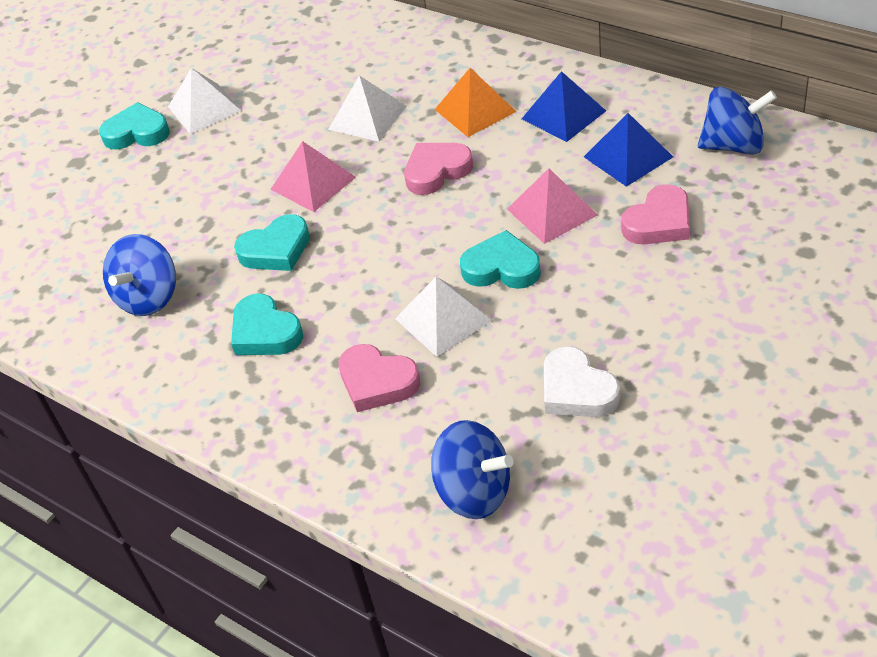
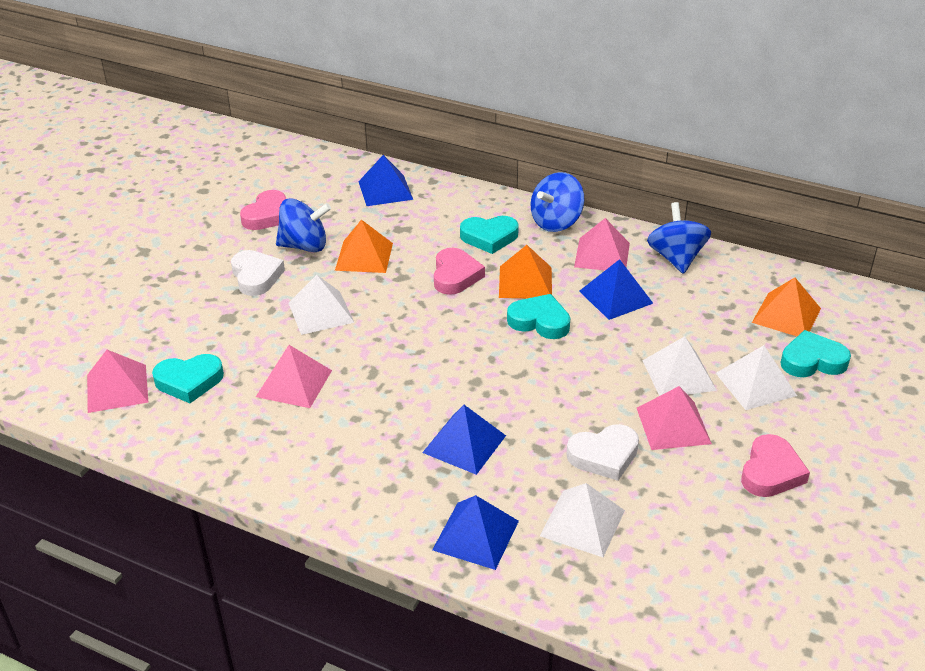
blue pyramid: 2 -> 4
orange pyramid: 1 -> 3
pink pyramid: 2 -> 4
white heart: 1 -> 2
white pyramid: 3 -> 4

